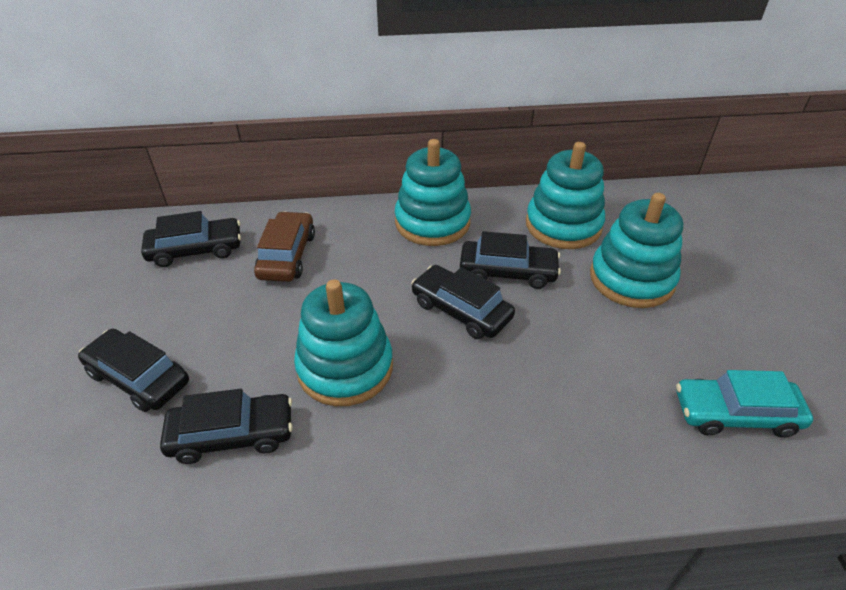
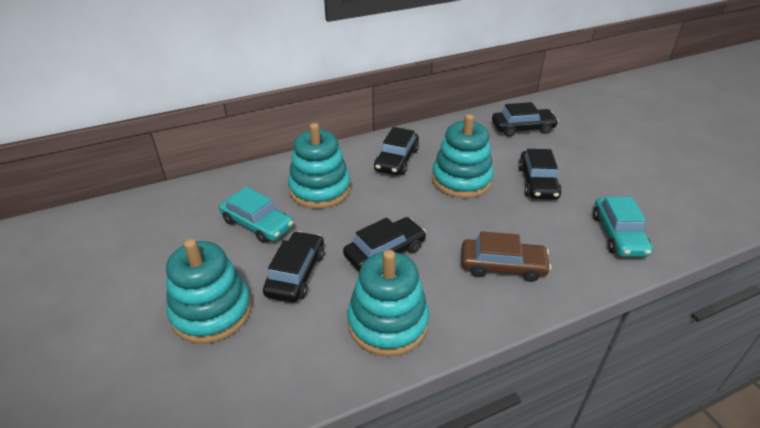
turquoise car: 1 -> 2

